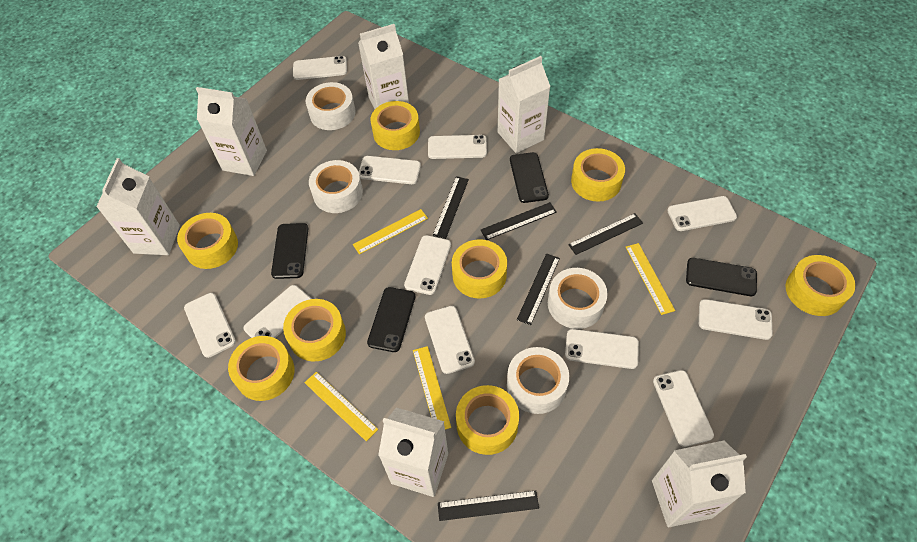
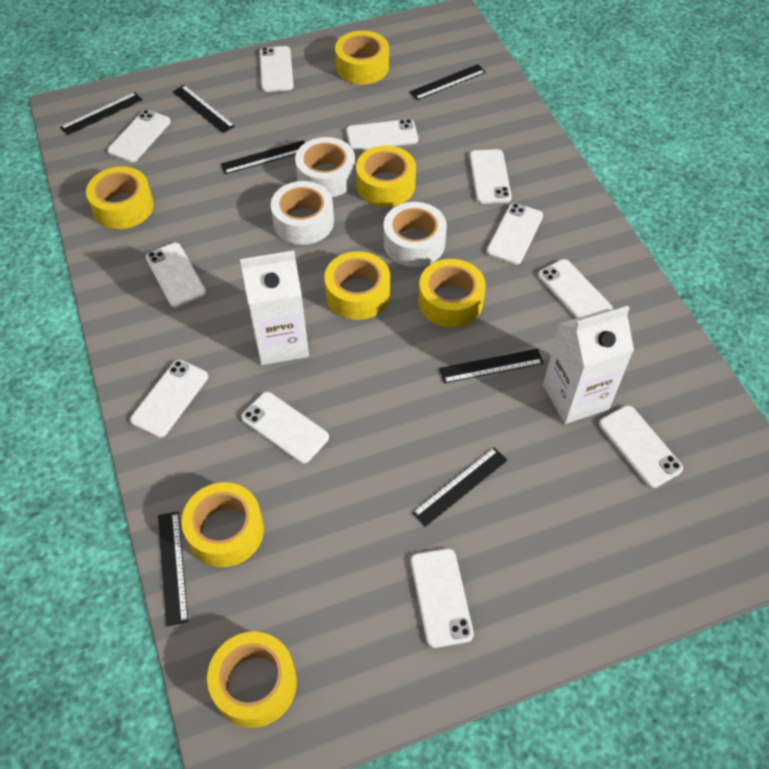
black phone: 4 -> 0
black ruler: 5 -> 7
white carton: 6 -> 2
white tape: 4 -> 3
yellow ruler: 4 -> 0
yellow tape: 8 -> 7

